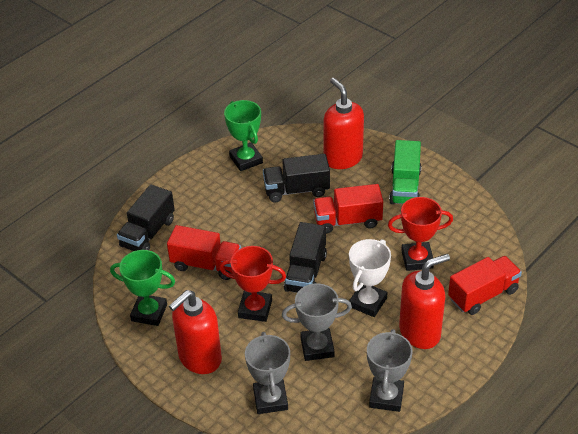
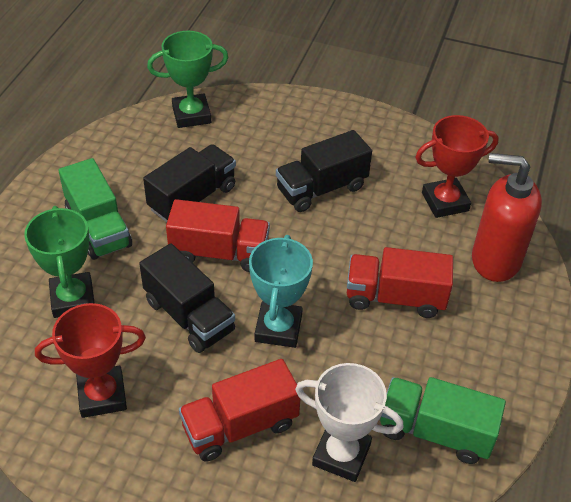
green truck: 1 -> 2
grey trophy: 3 -> 0
red soap dispenser: 3 -> 1
turquoise trophy: 0 -> 1

